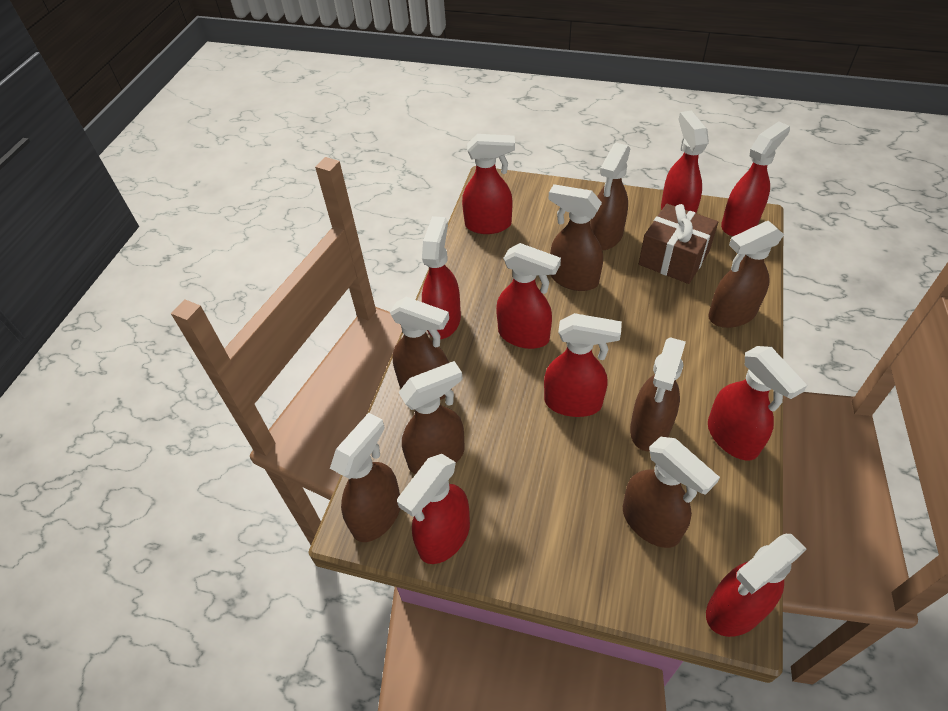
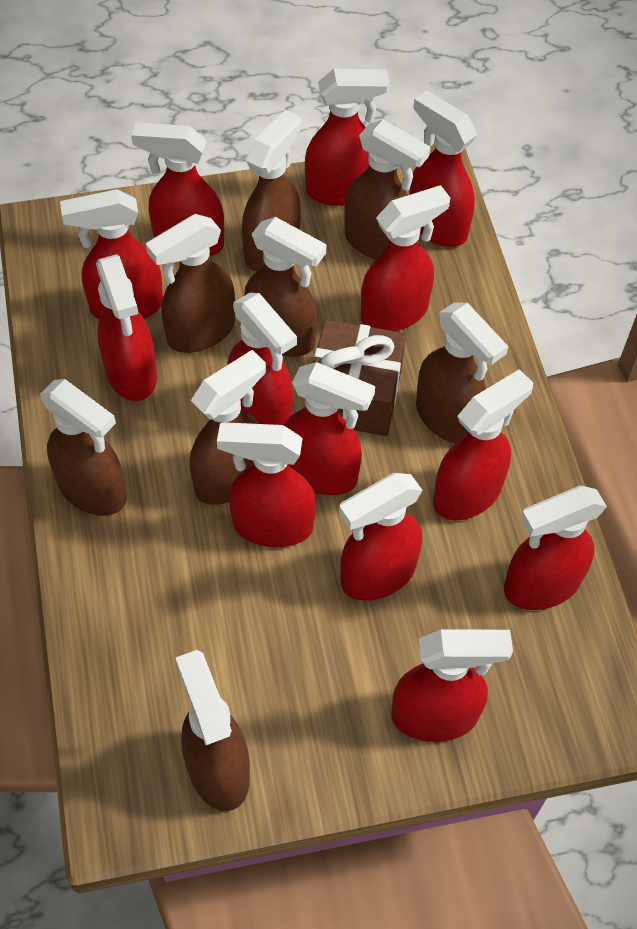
red spray bottle: 9 -> 13

